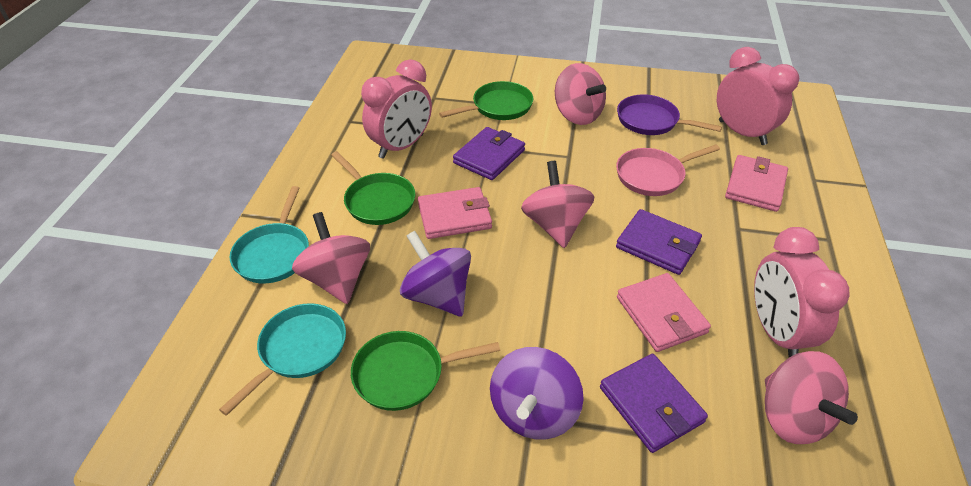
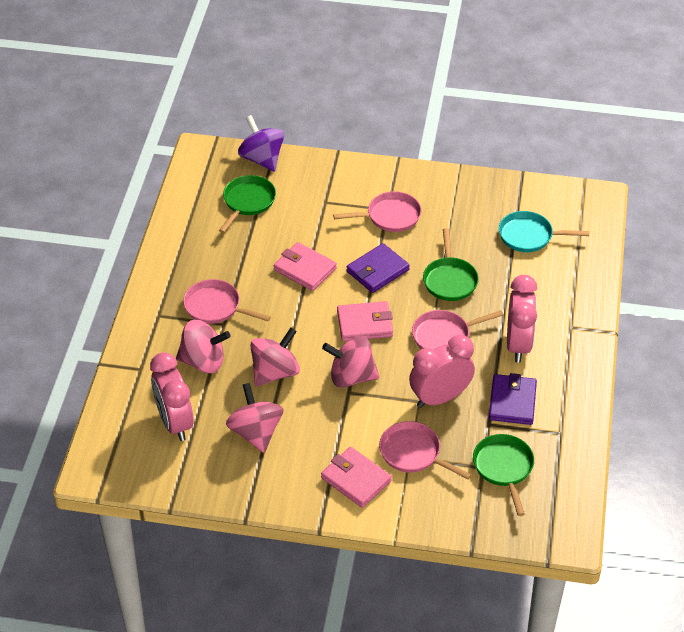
pink pan: 1 -> 4
purple pan: 1 -> 0
purple spinning top: 2 -> 1
purple wallet: 3 -> 2
turquoise pan: 2 -> 1

